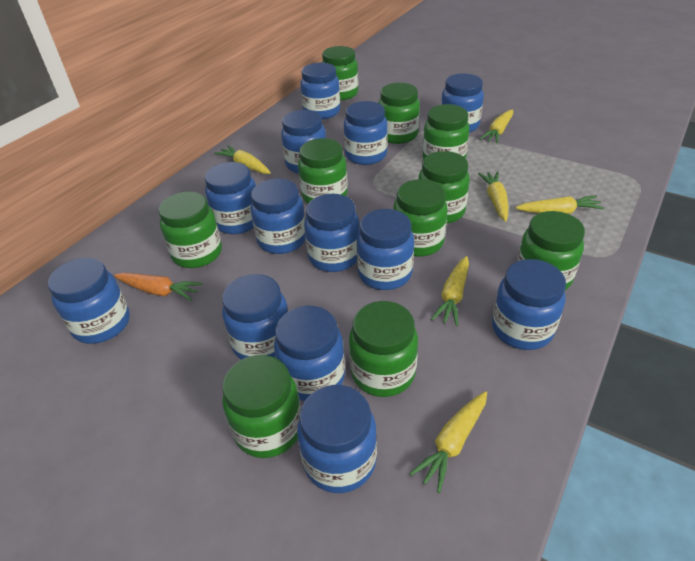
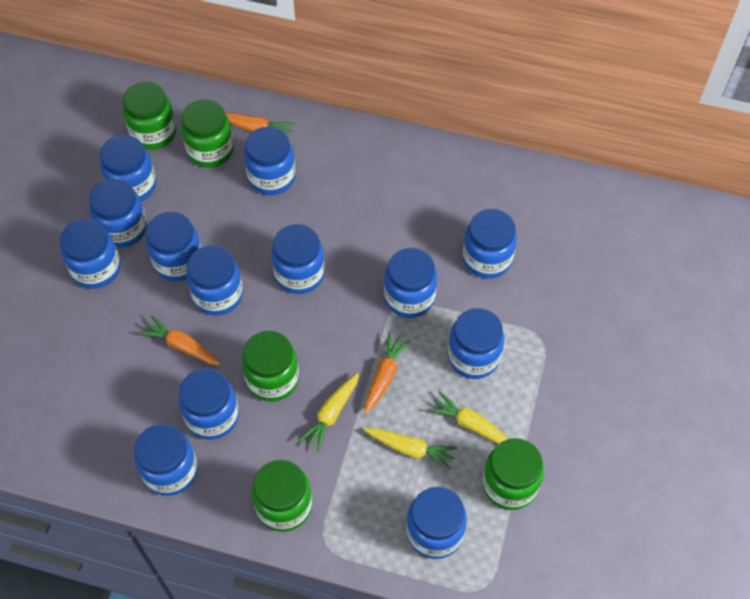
green jar: 10 -> 5
orange carrot: 1 -> 3
yellow carrot: 6 -> 3

